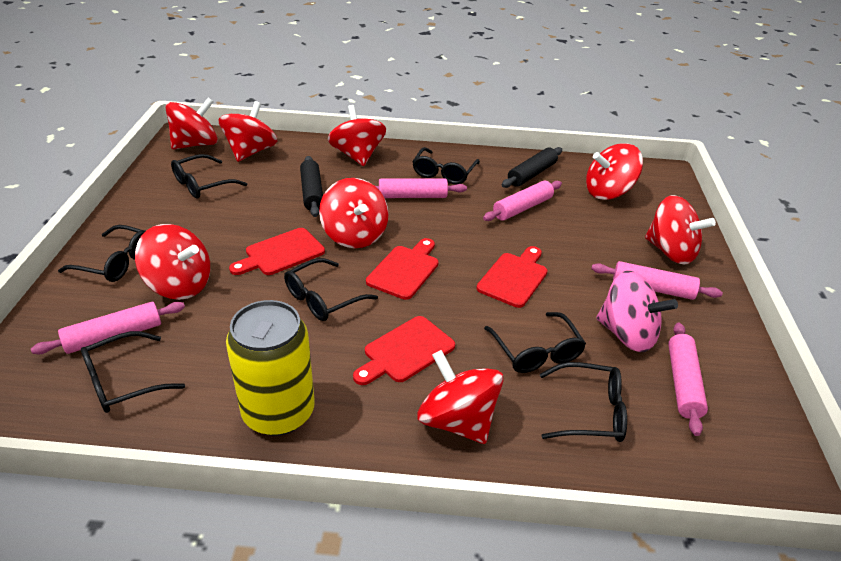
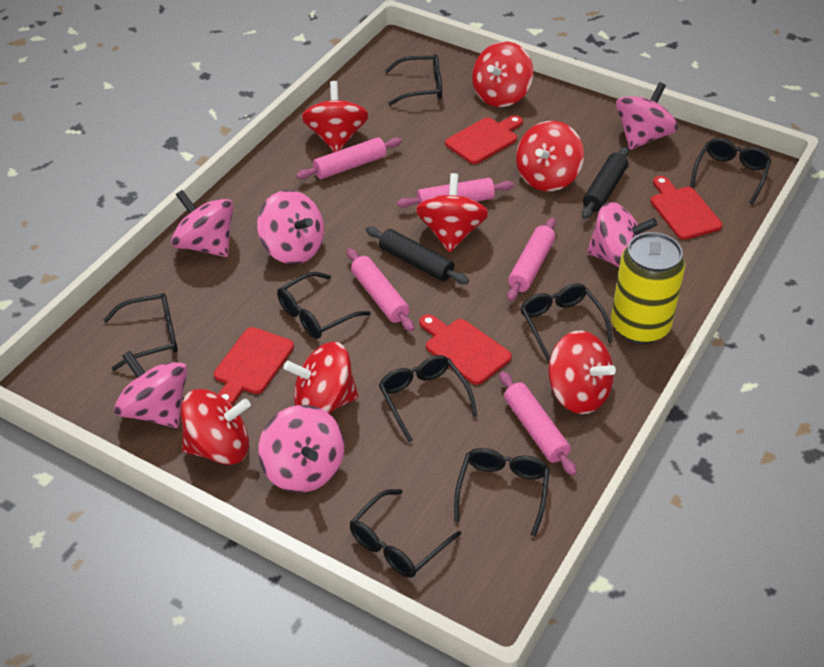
black glasses: 7 -> 8
pink spinning top: 1 -> 6
red spinning top: 8 -> 7

